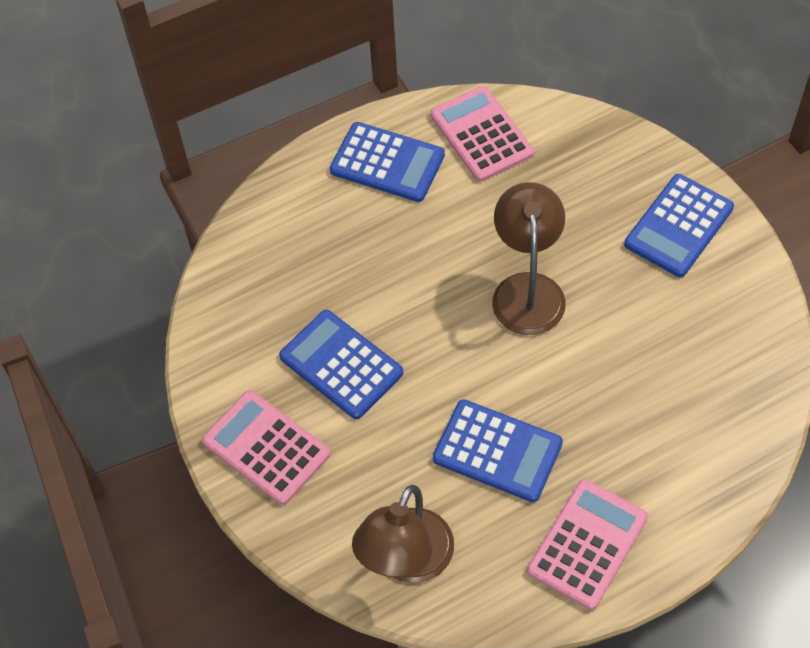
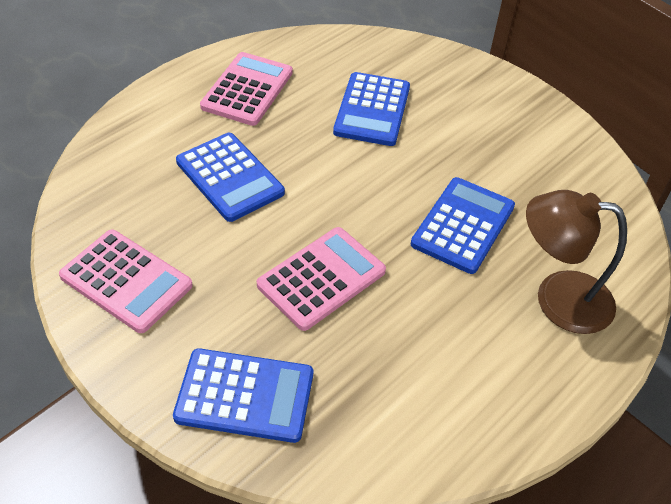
brown lamp: 2 -> 1

